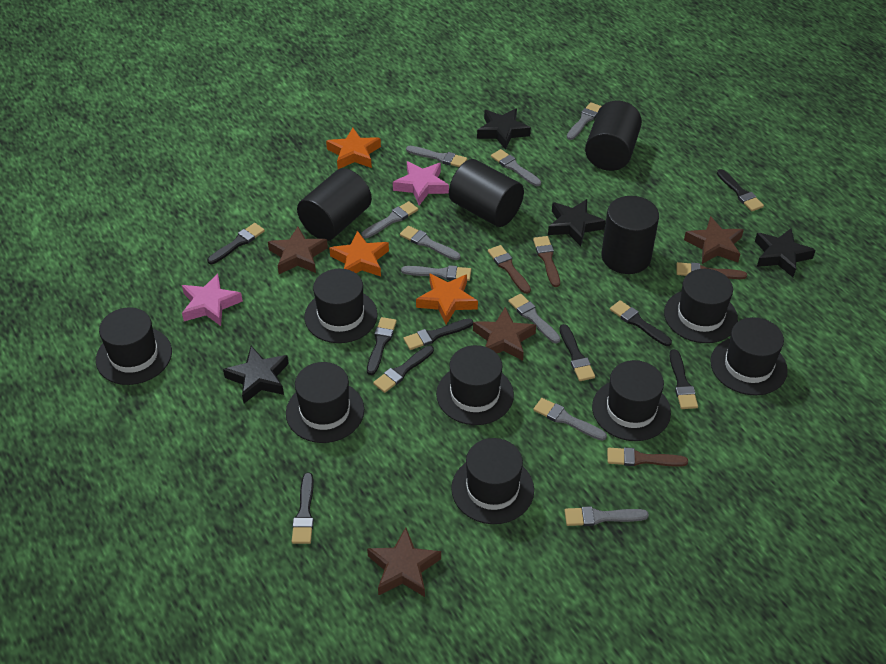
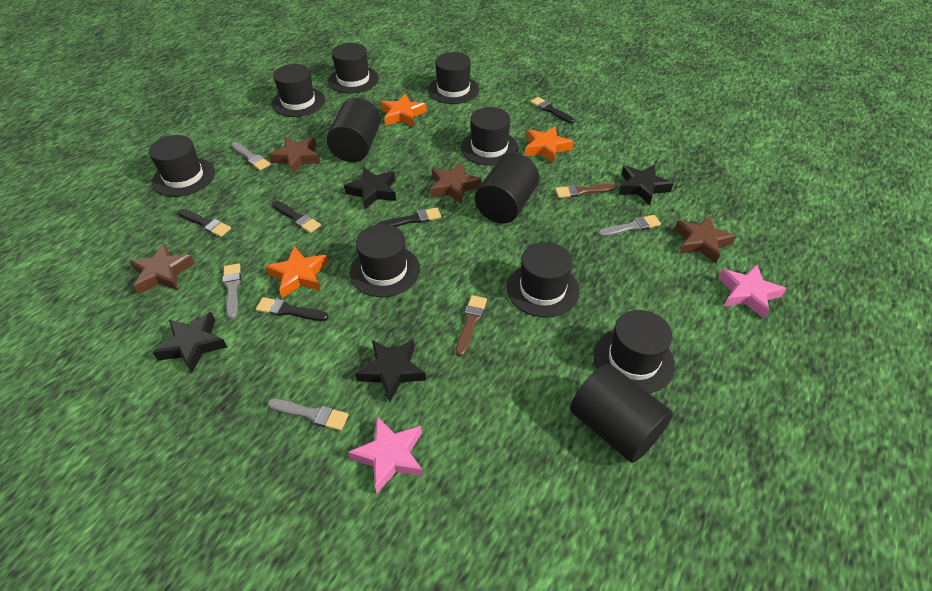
black brush: 9 -> 5
black cylinder: 4 -> 3
brown brush: 4 -> 2
grey brush: 9 -> 4

